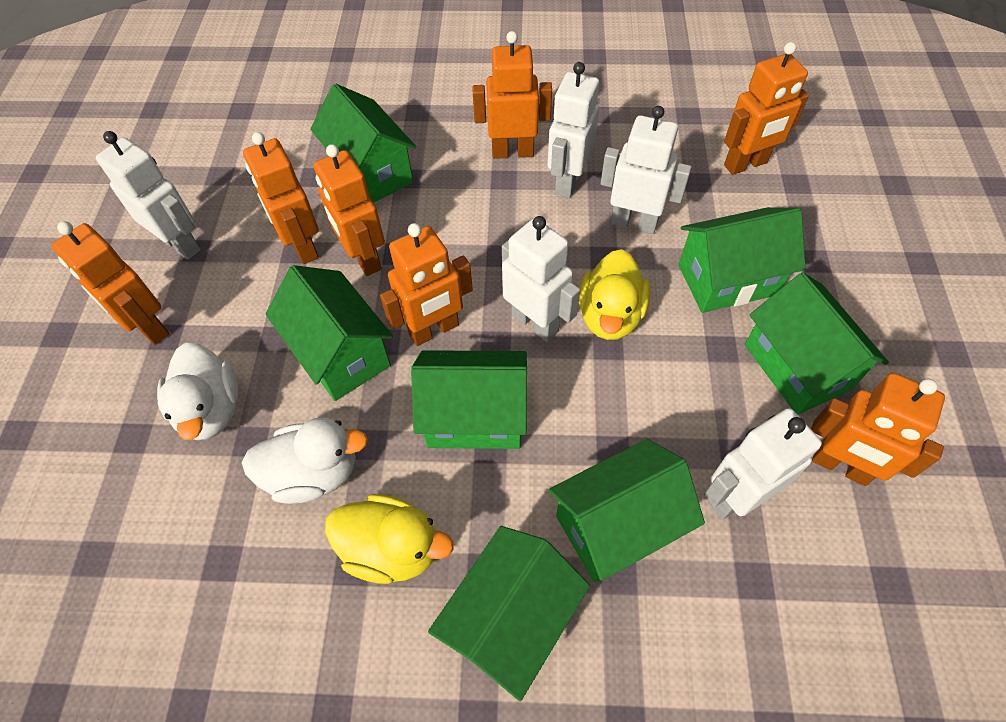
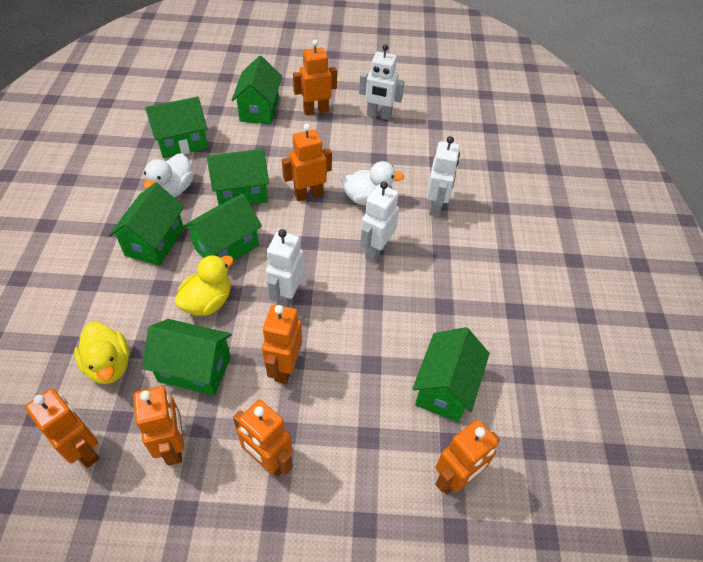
white robot: 5 -> 4

